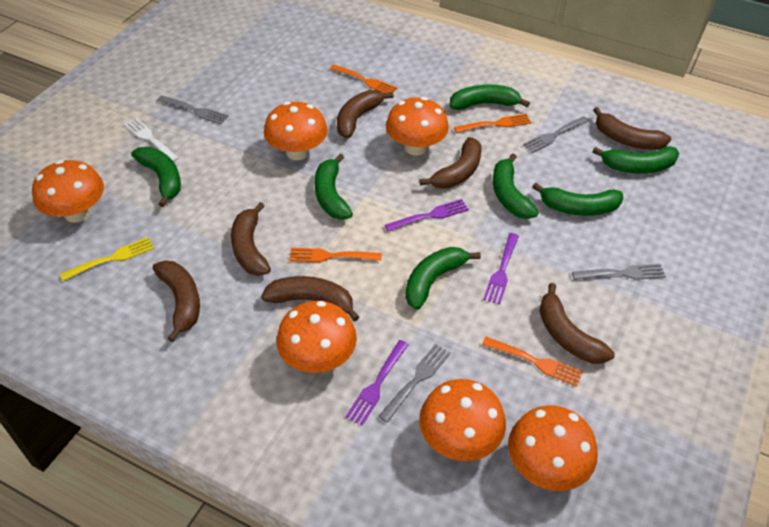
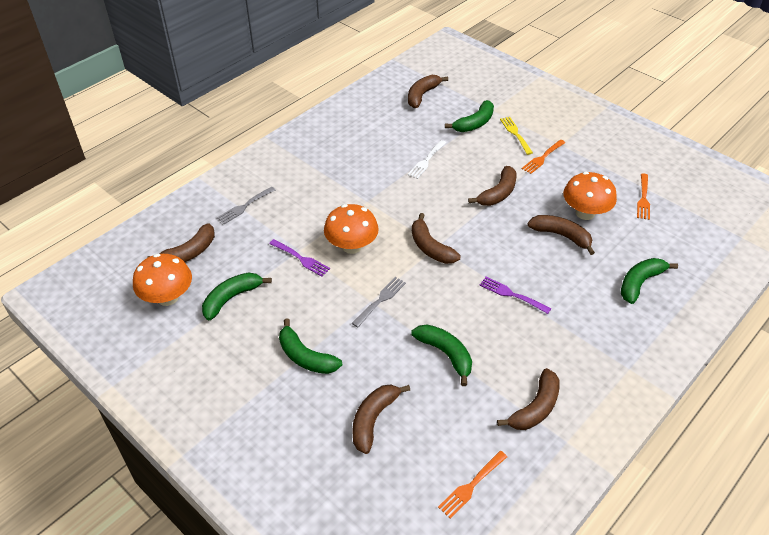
green banana: 7 -> 5
grey fork: 4 -> 2
orange fork: 4 -> 3
orange mushroom: 6 -> 3
purple fork: 3 -> 2

